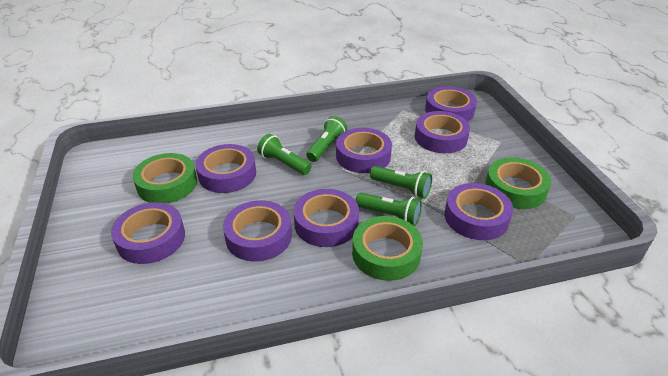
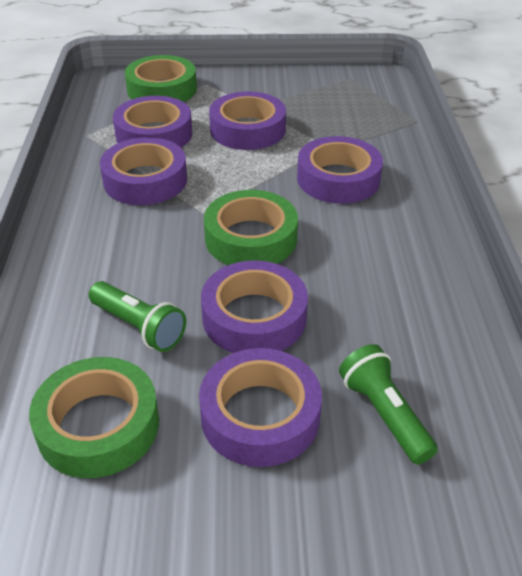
green flashlight: 4 -> 2
purple tape: 8 -> 6

